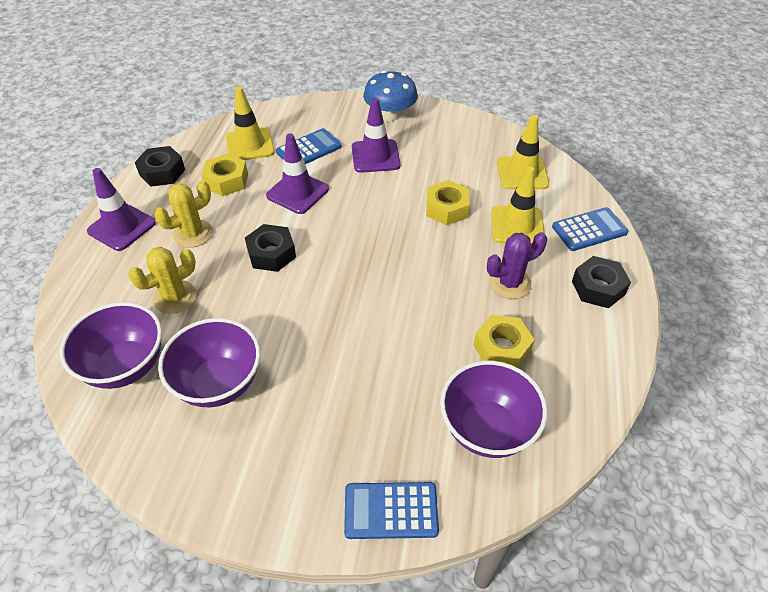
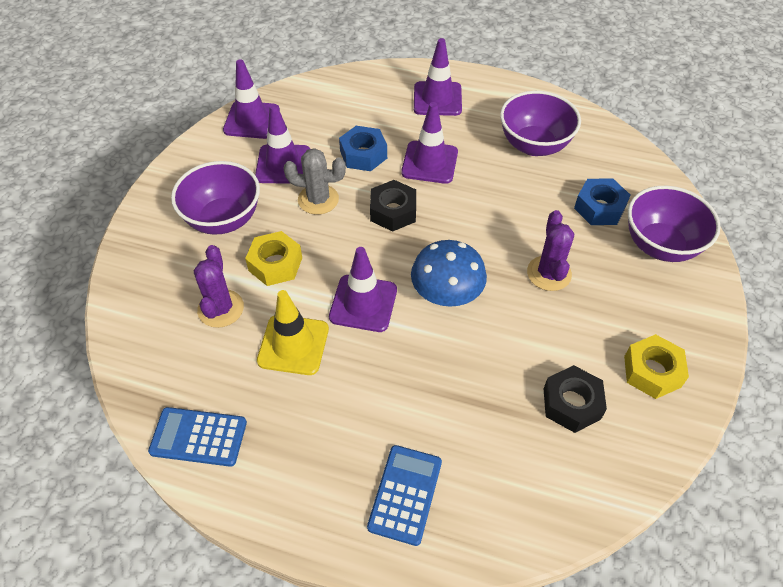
black nut: 3 -> 2
blue calculator: 3 -> 2
blue nut: 0 -> 2
grey cactus: 0 -> 1
purple cactus: 1 -> 2
purple traffic cone: 3 -> 5
yellow cactus: 2 -> 0
yellow nut: 3 -> 2
yellow traffic cone: 3 -> 1

